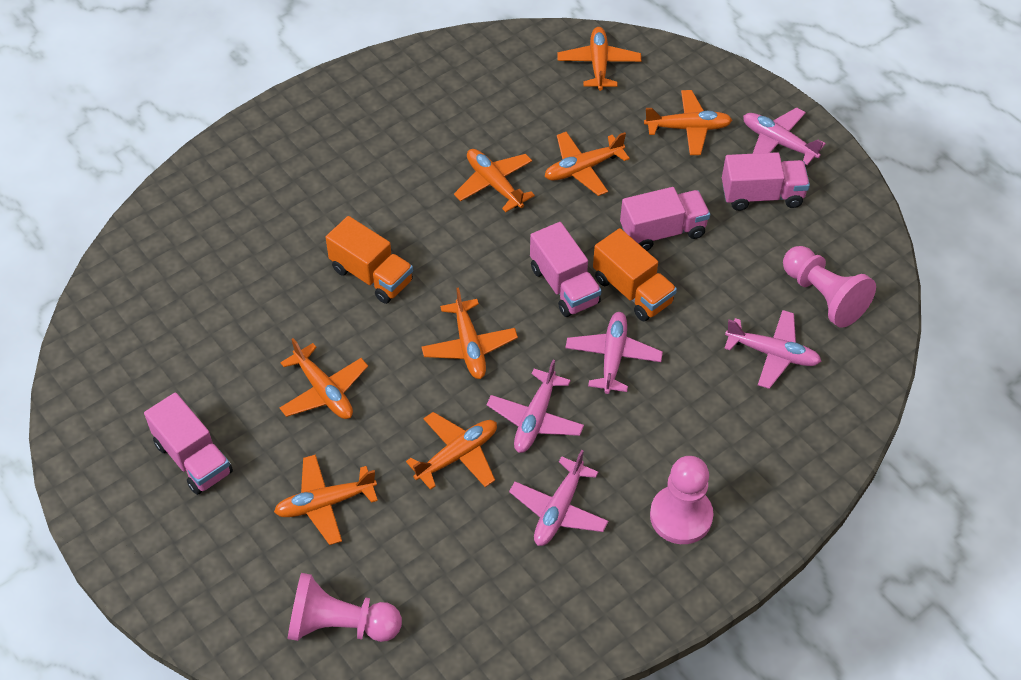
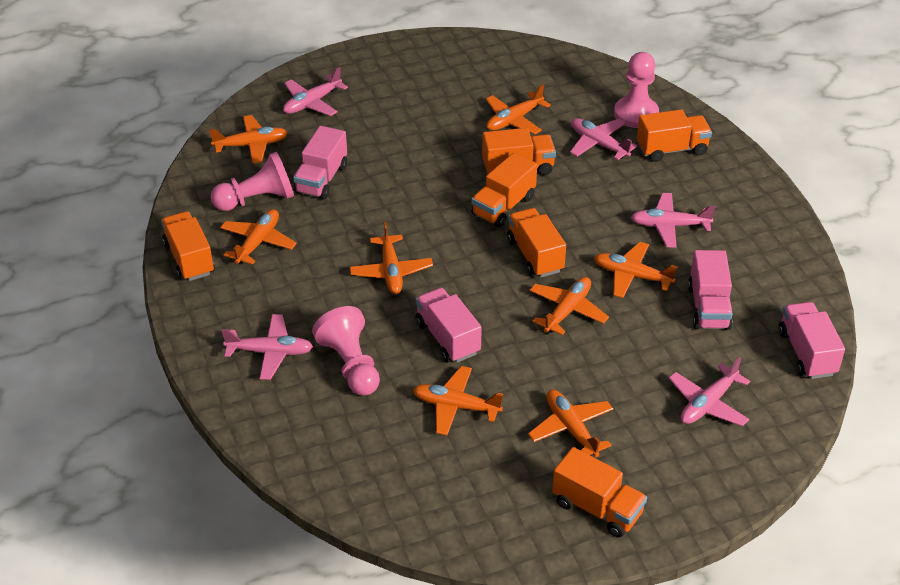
orange truck: 2 -> 6

